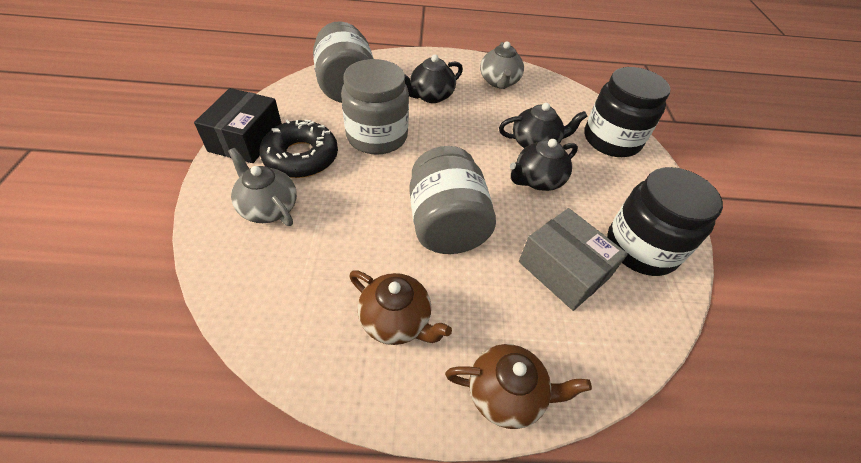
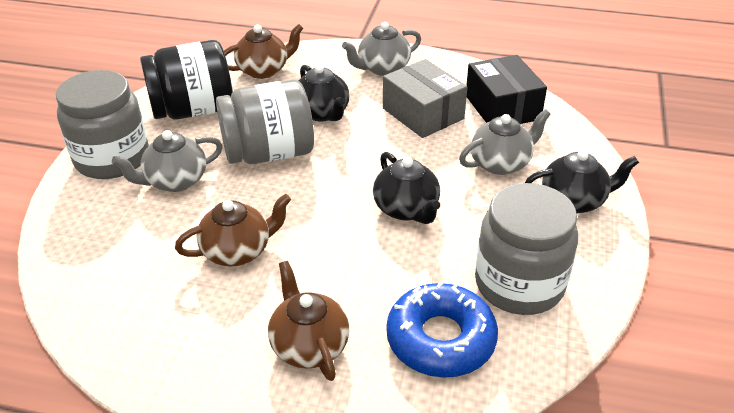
black donut: 1 -> 0
black jar: 2 -> 1
blue donut: 0 -> 1
brown teapot: 2 -> 3
grey teapot: 2 -> 3

